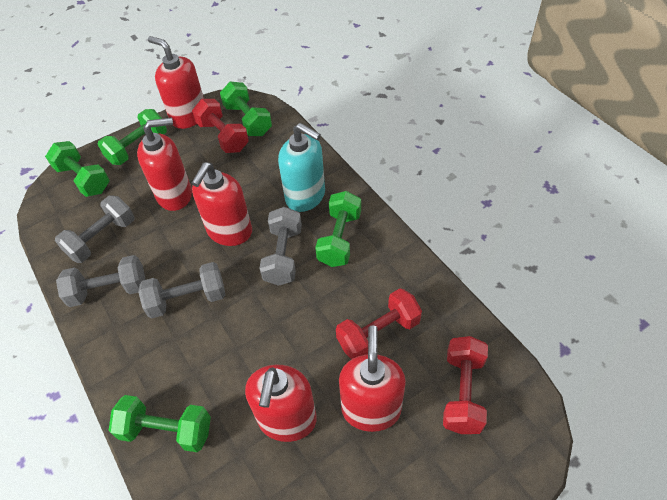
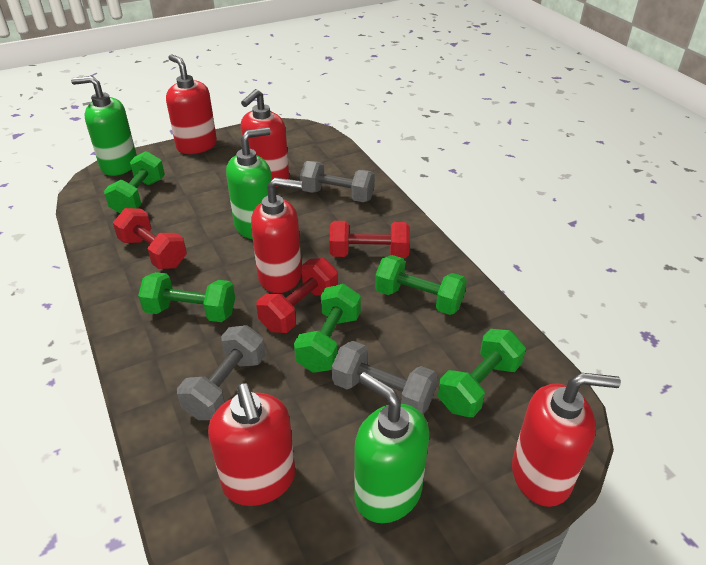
green soap dispenser: 0 -> 3
grey dumbbell: 4 -> 3
turquoise soap dispenser: 1 -> 0

